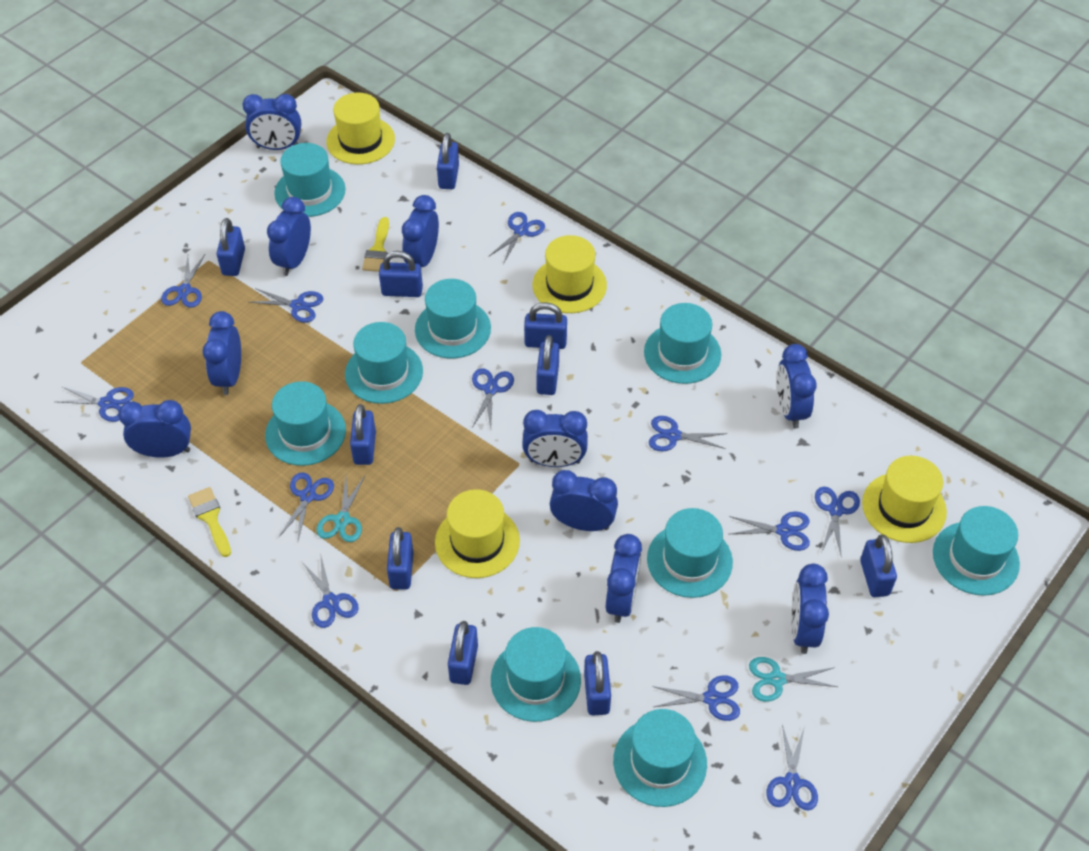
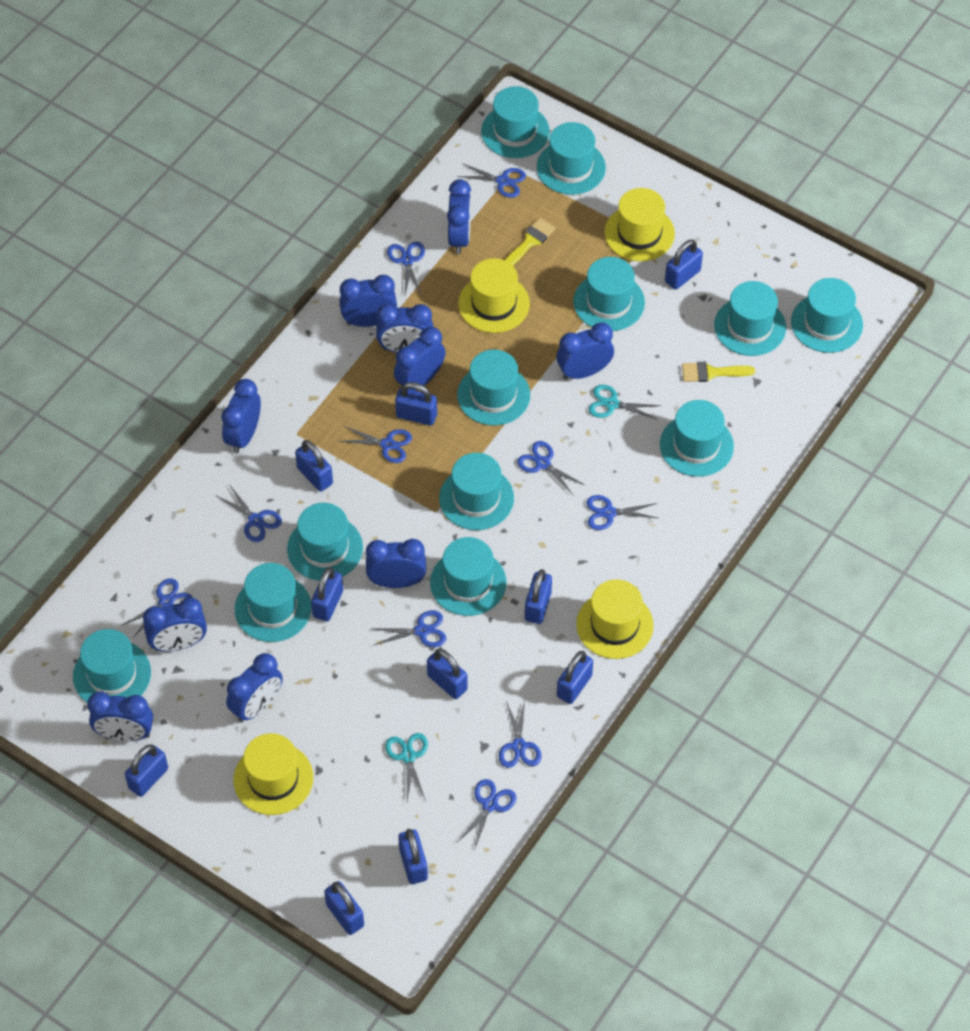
blue scissors: 12 -> 10
turquoise hat: 9 -> 12

